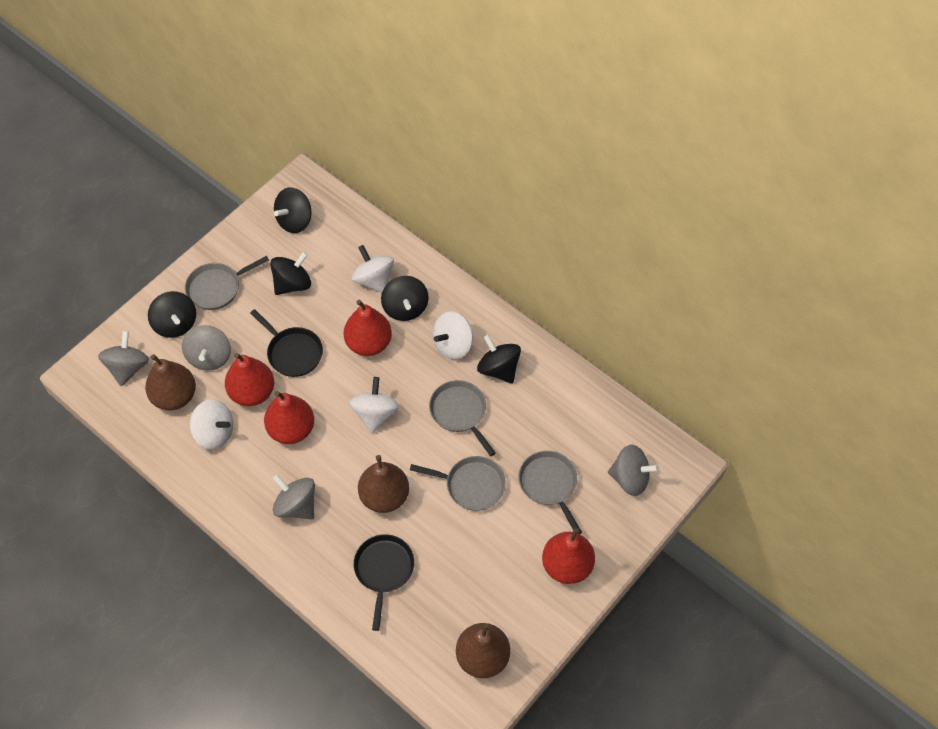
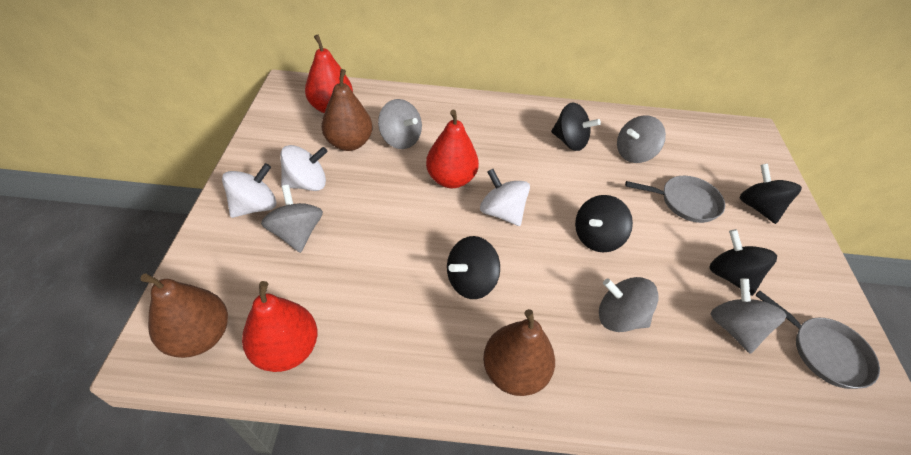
black pan: 2 -> 0
grey pan: 4 -> 2
grey spinning top: 4 -> 5
red pear: 4 -> 3
white spinning top: 4 -> 3

